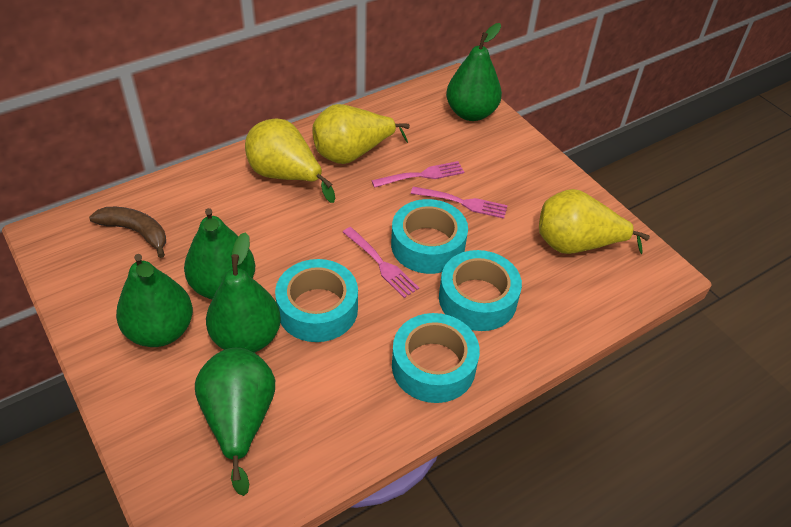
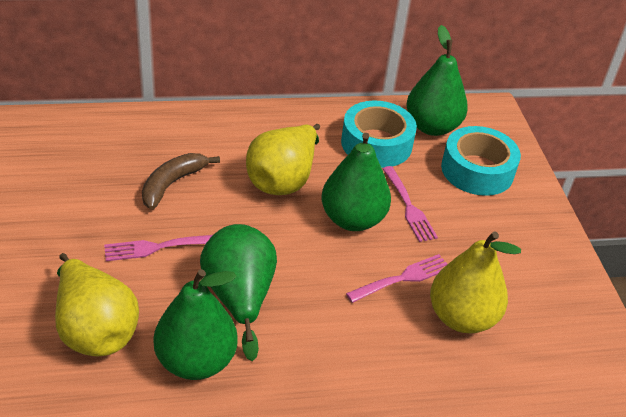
green pear: 5 -> 4
turquoise tape: 4 -> 2

